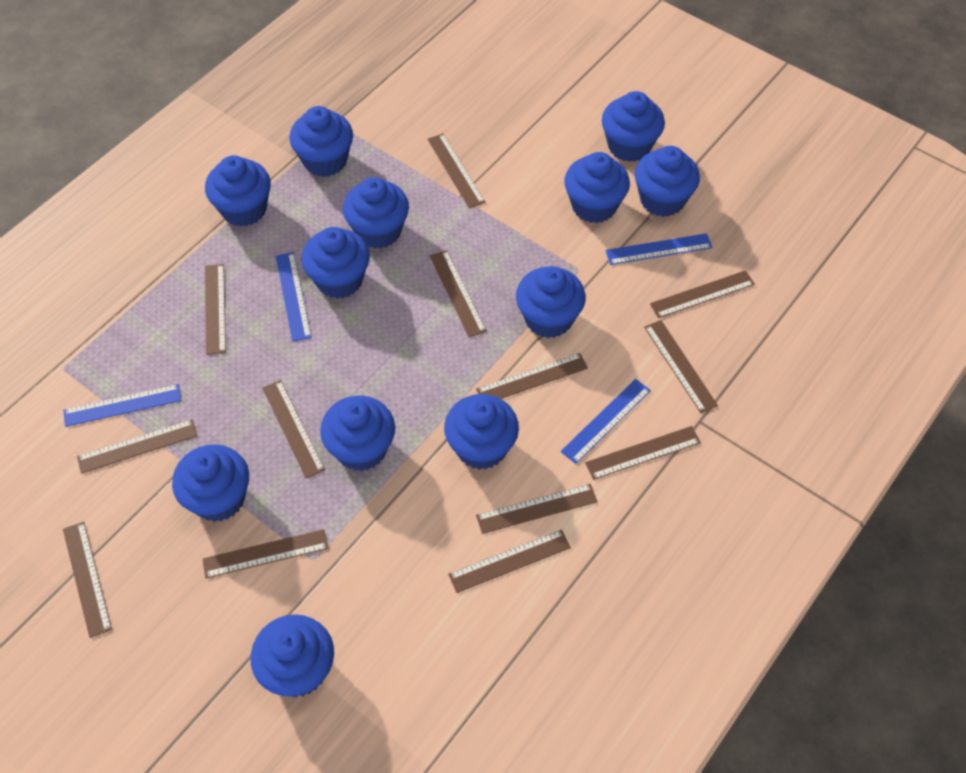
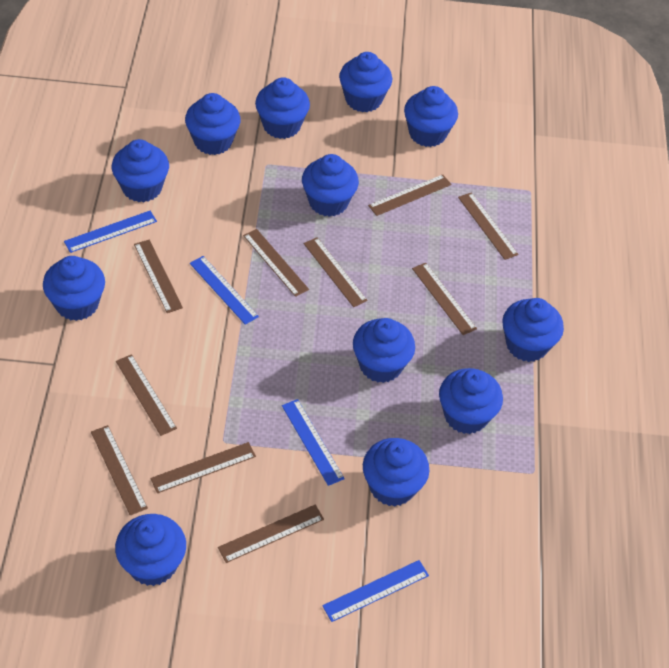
brown ruler: 13 -> 10

